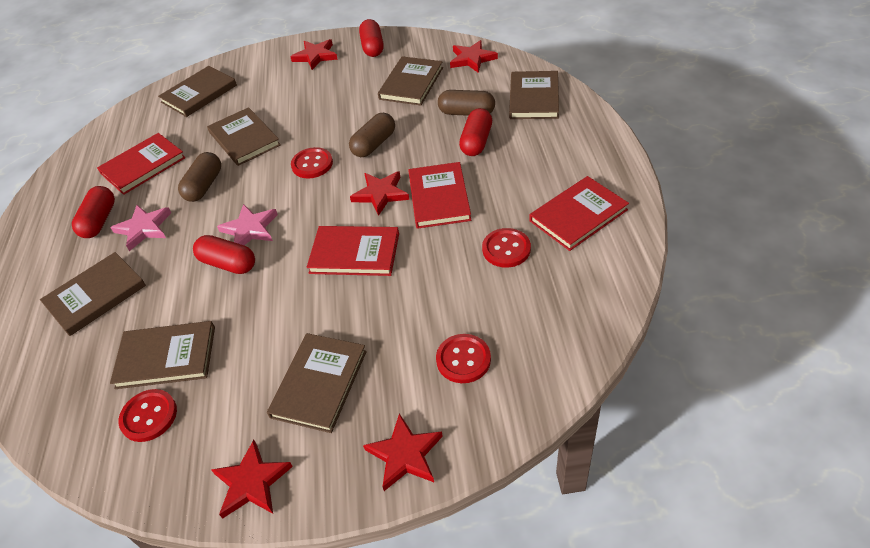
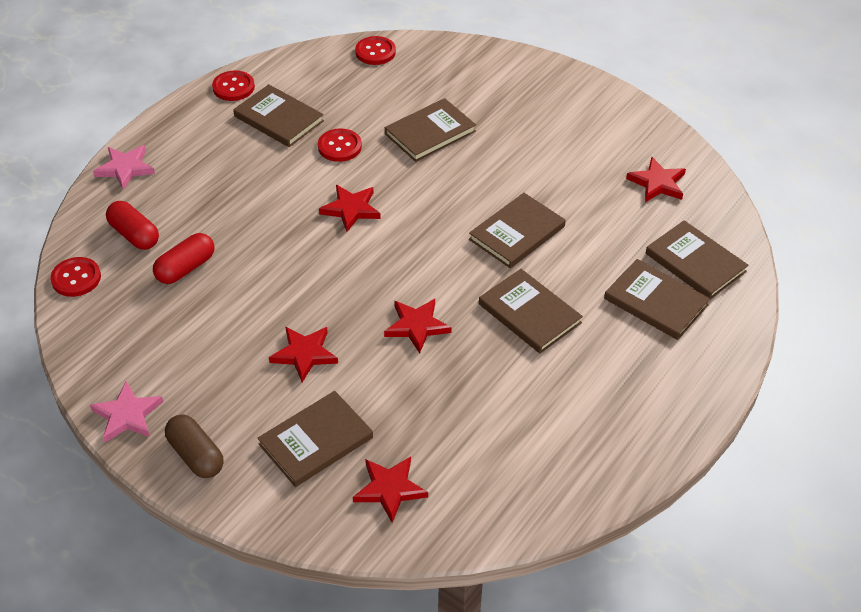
brown capsule: 3 -> 1
red book: 4 -> 0
red capsule: 4 -> 2

